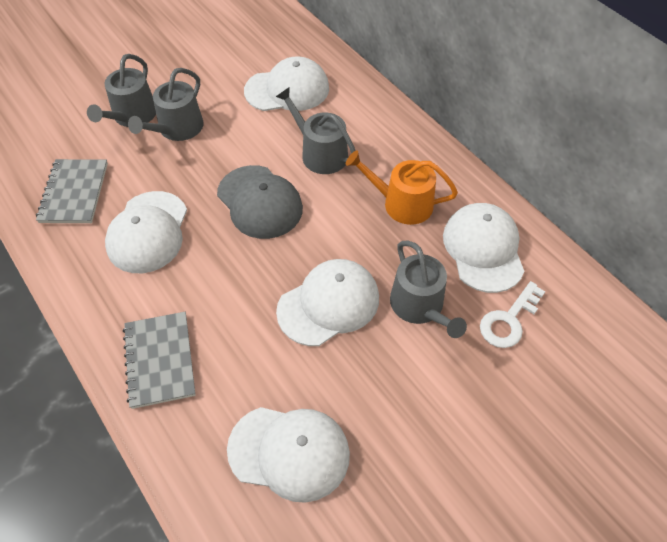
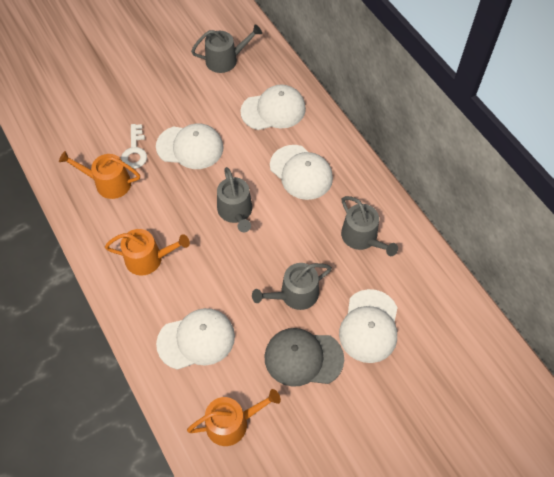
grey notebook: 2 -> 0
orange watering can: 1 -> 3

